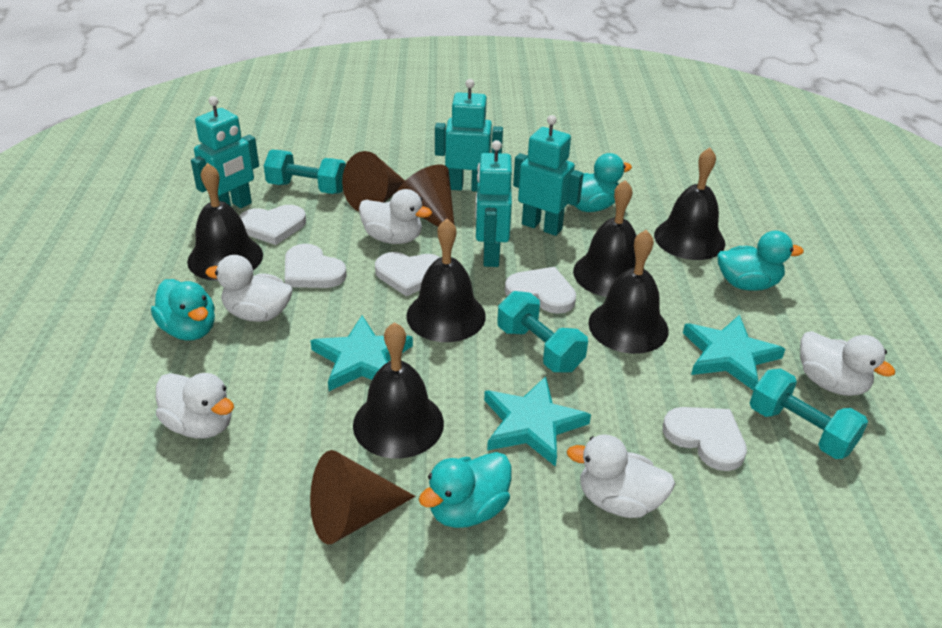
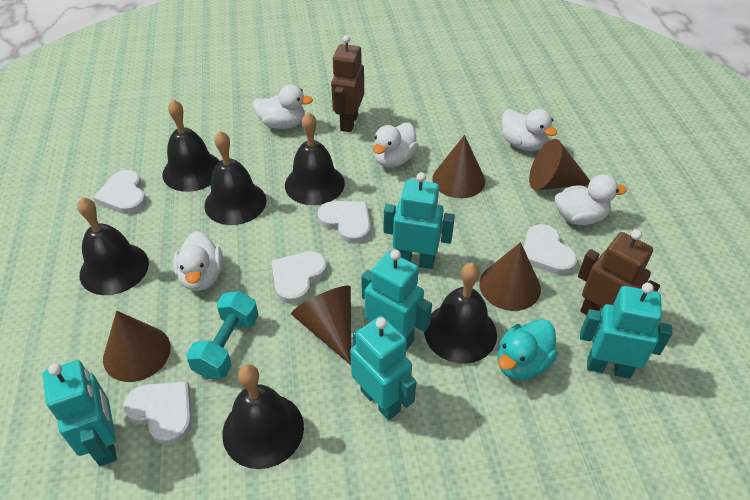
brown cone: 3 -> 5
brown robot: 0 -> 2
turquoise duck: 4 -> 1
turquoise dumbbell: 3 -> 1
turquoise robot: 4 -> 5
turquoise star: 3 -> 0

